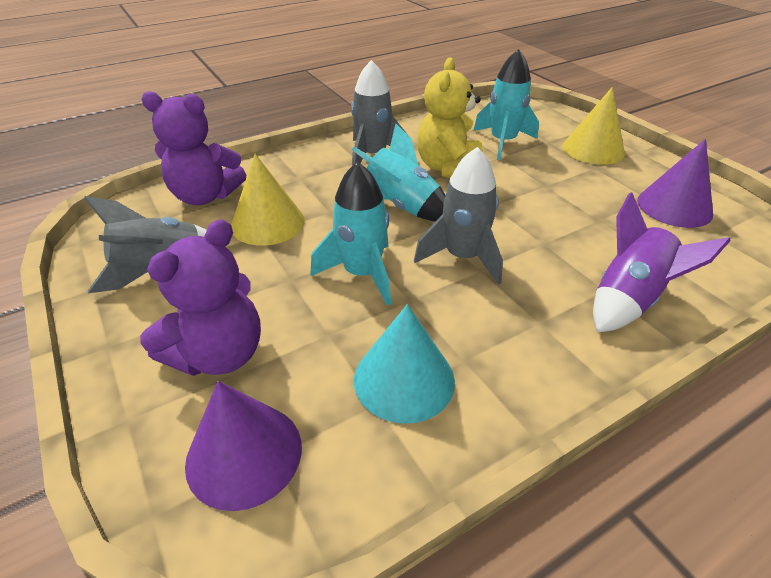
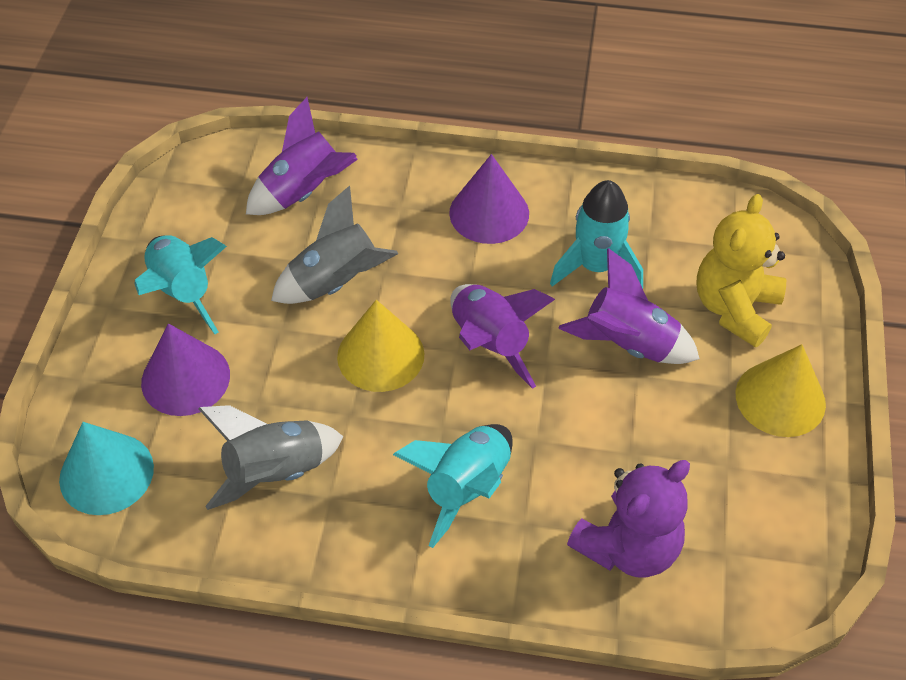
grey rocket: 3 -> 2
purple rocket: 1 -> 3
purple teddy bear: 2 -> 1

